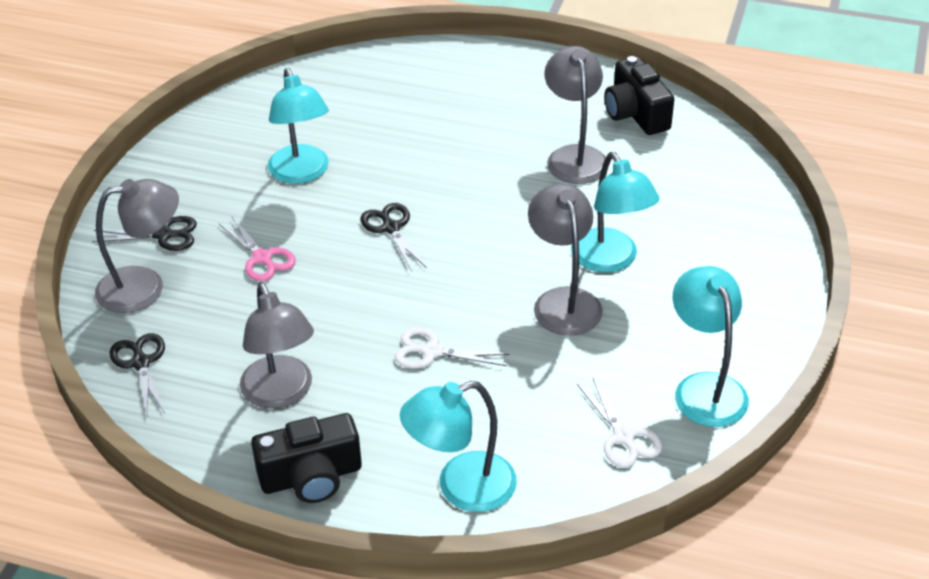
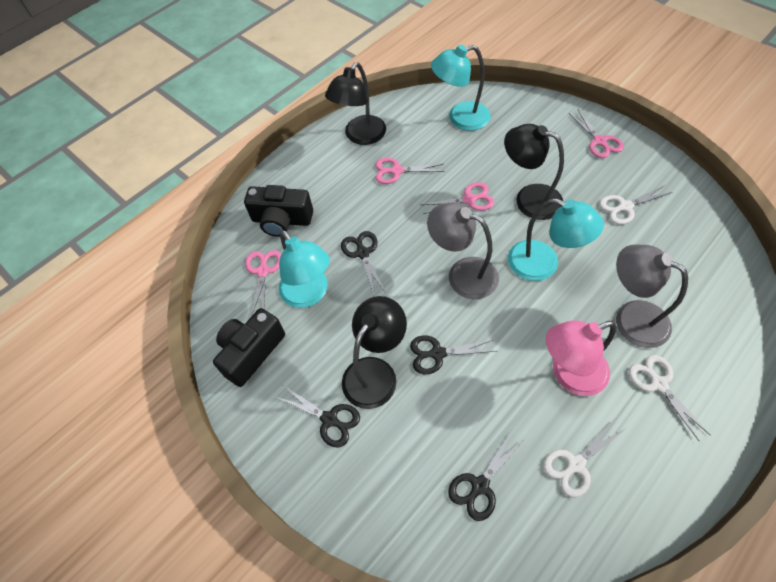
black lamp: 0 -> 3
black scissors: 3 -> 4
grey lamp: 4 -> 2
pink lamp: 0 -> 1
pink scissors: 1 -> 4
turquoise lamp: 4 -> 3
white scissors: 2 -> 3

